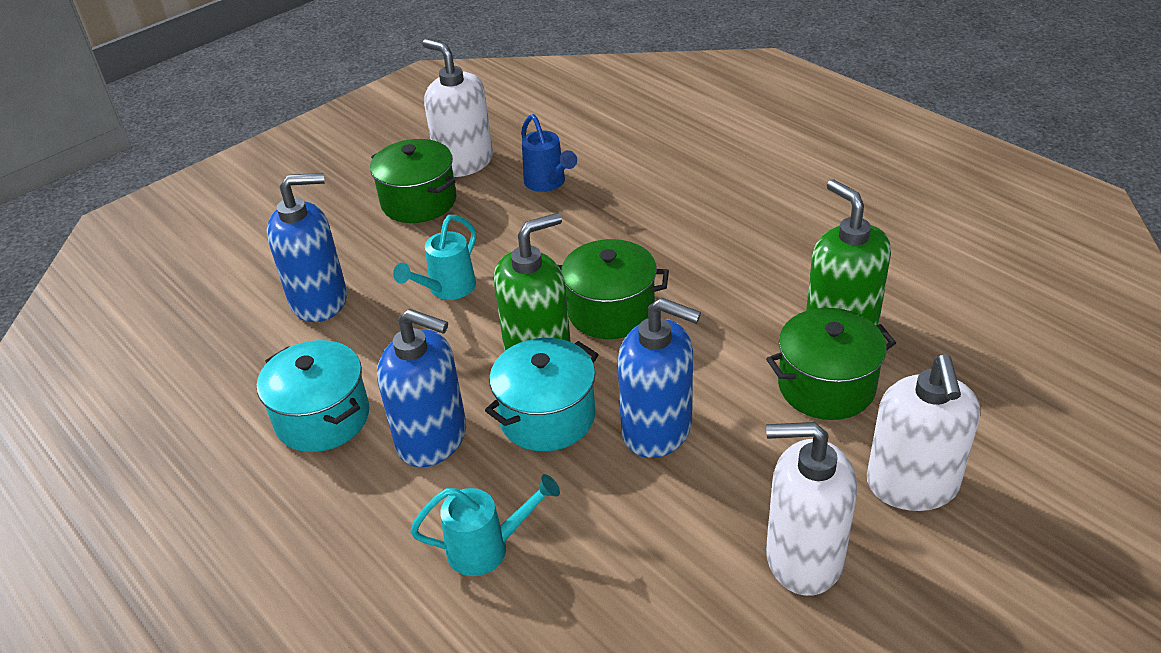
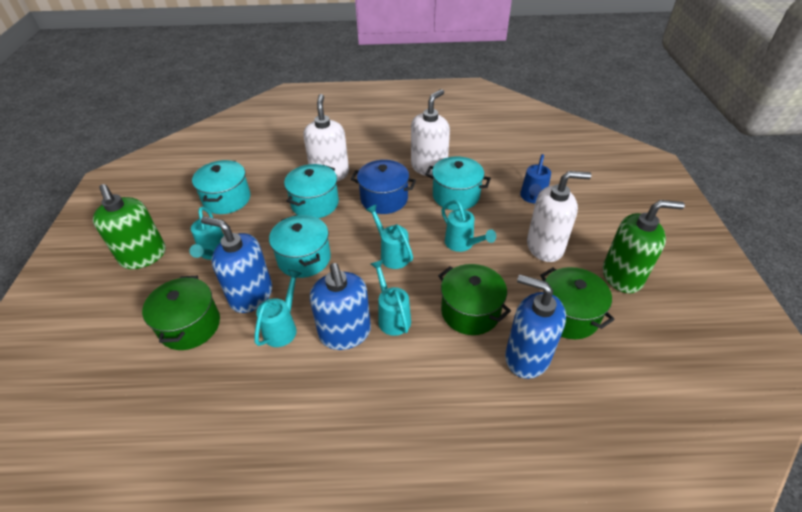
blue pot: 0 -> 1
turquoise pot: 2 -> 4
turquoise watering can: 2 -> 5

